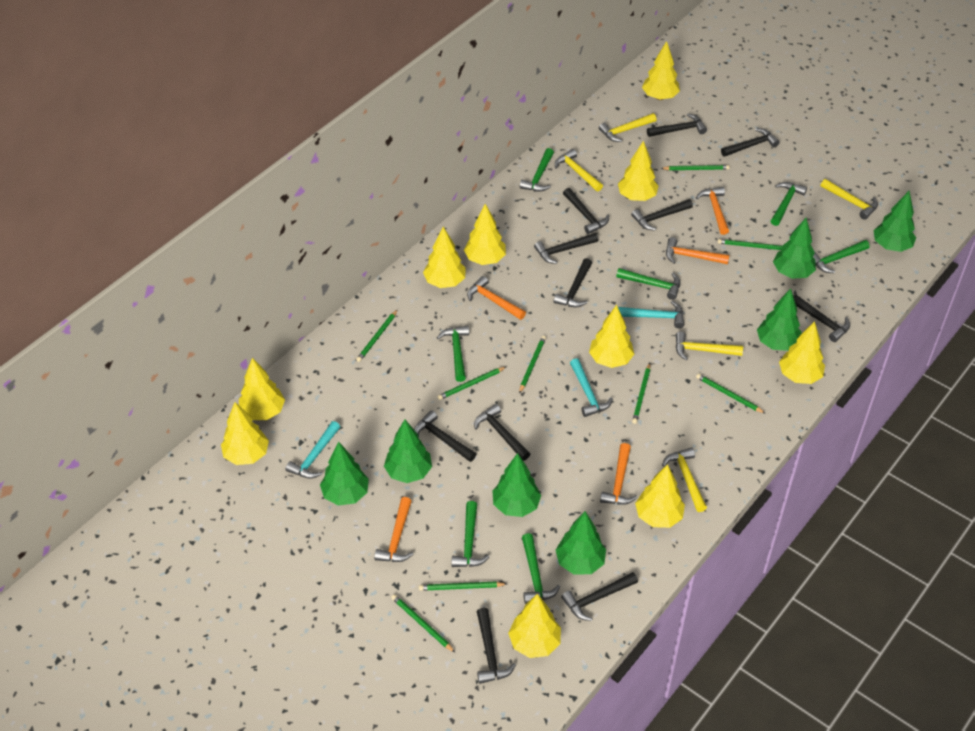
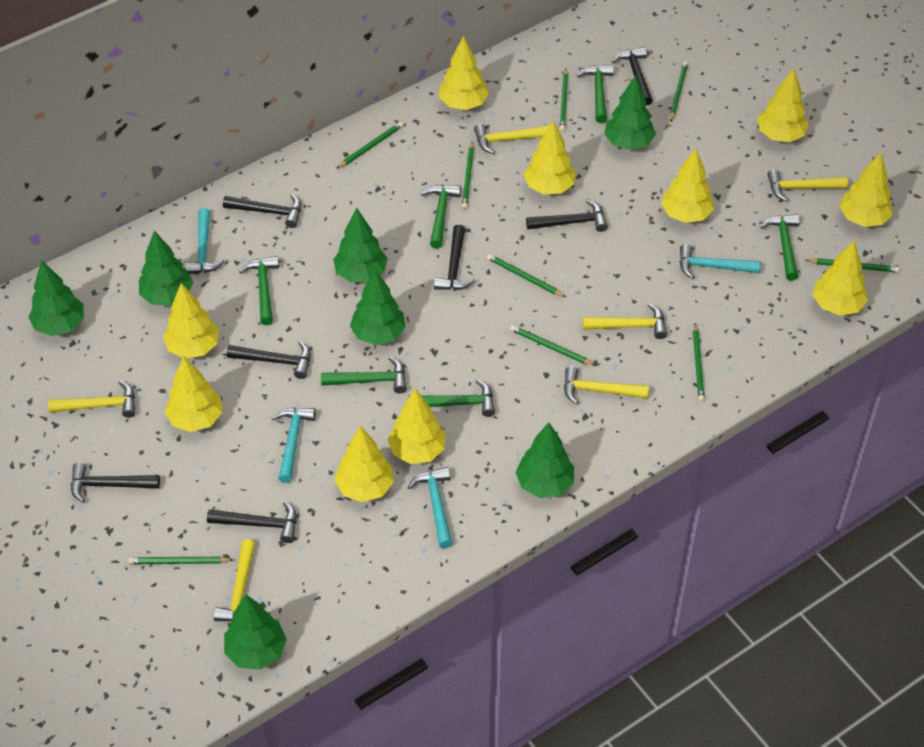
black hammer: 11 -> 7
green hammer: 7 -> 6
orange hammer: 5 -> 0
turquoise hammer: 3 -> 4
yellow hammer: 5 -> 6

